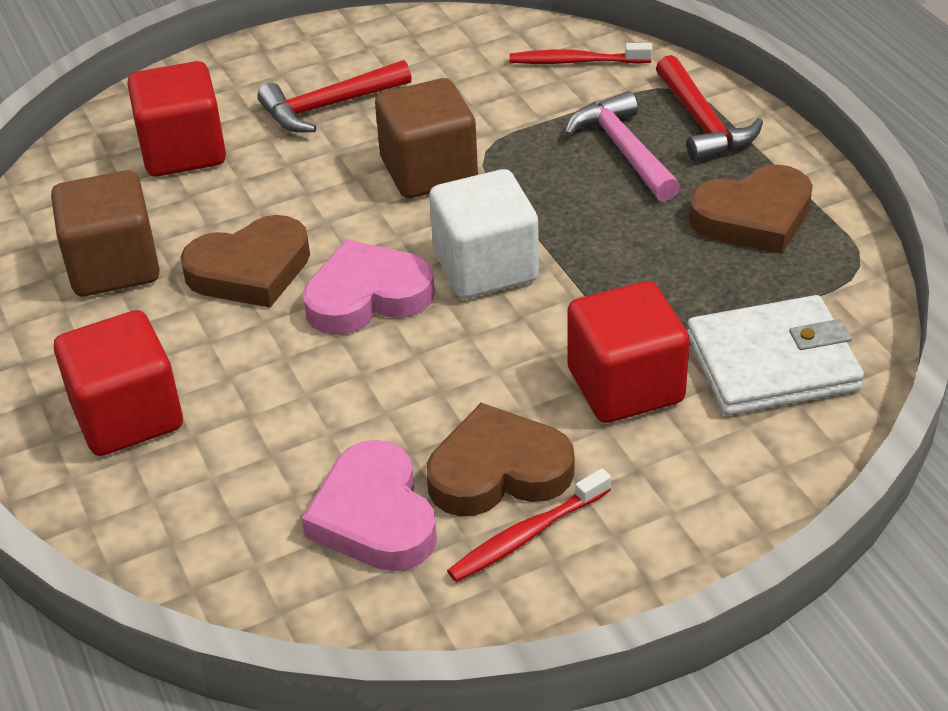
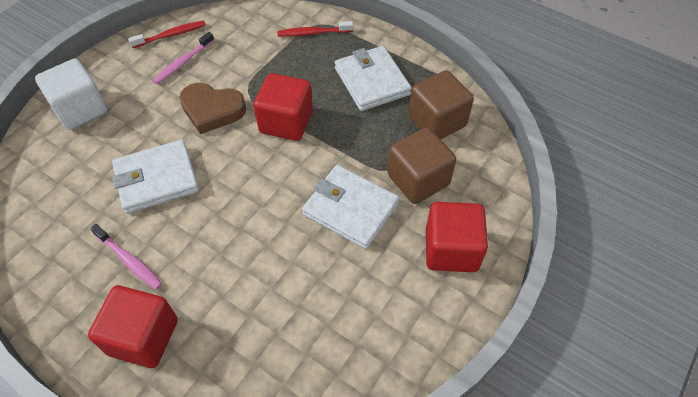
brown heart: 3 -> 1
pink hammer: 1 -> 0
pink heart: 2 -> 0
pink toothbrush: 0 -> 2
red hammer: 2 -> 0
white wallet: 1 -> 3

